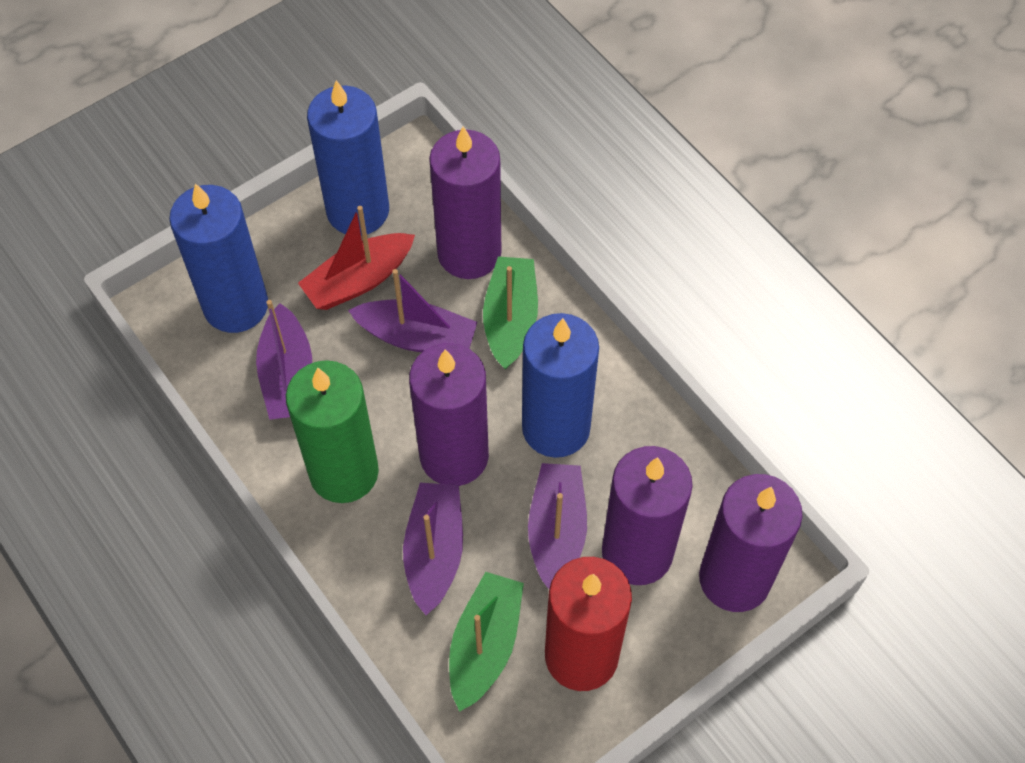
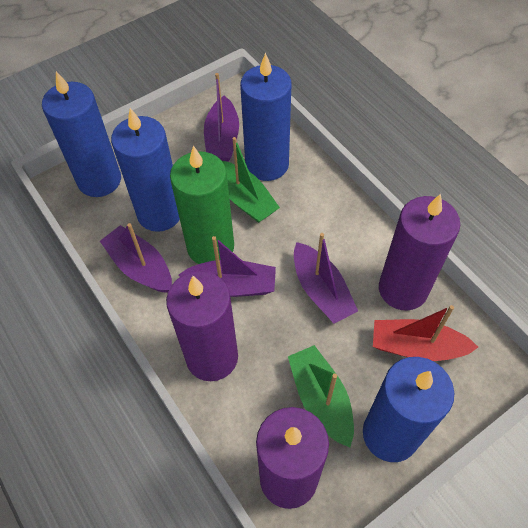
blue candle: 3 -> 4
purple candle: 4 -> 3
red candle: 1 -> 0

